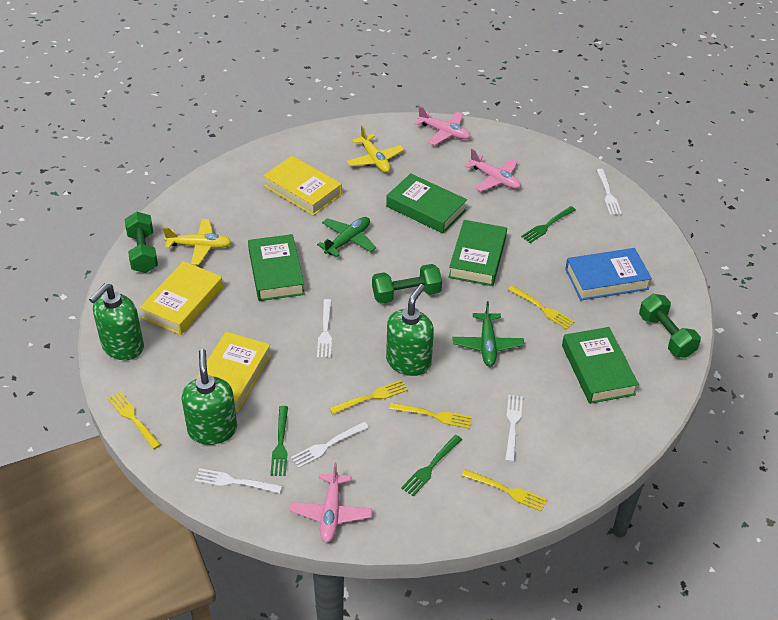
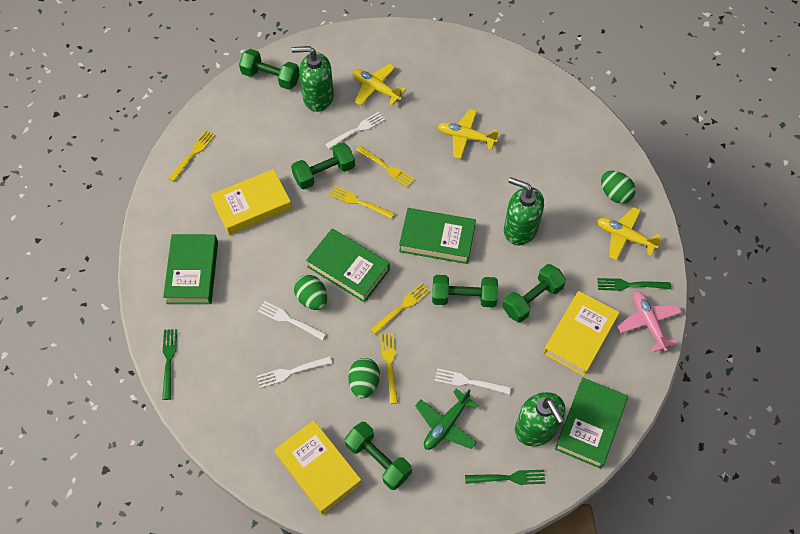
blue book: 1 -> 0
green dumbbell: 3 -> 5
green egg: 0 -> 3
green plane: 2 -> 1
pink plane: 3 -> 1
white fork: 5 -> 4
yellow plane: 2 -> 3

